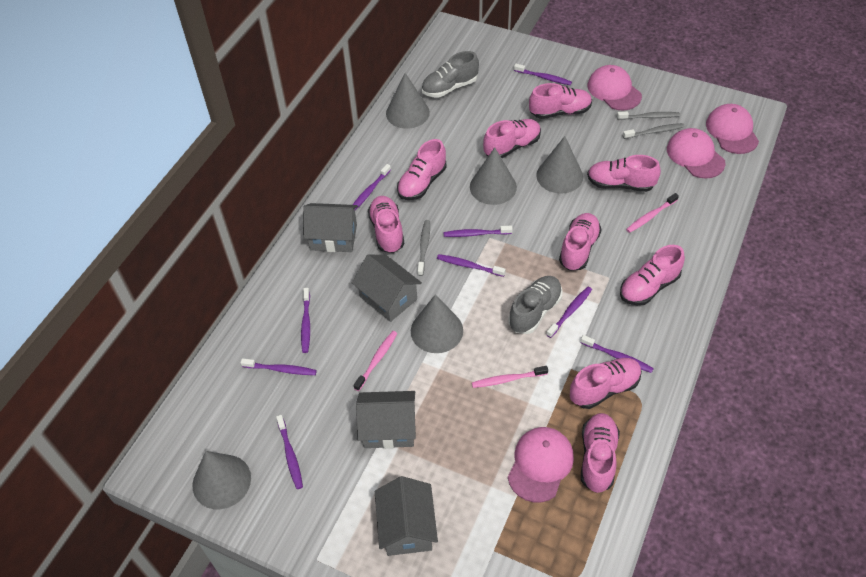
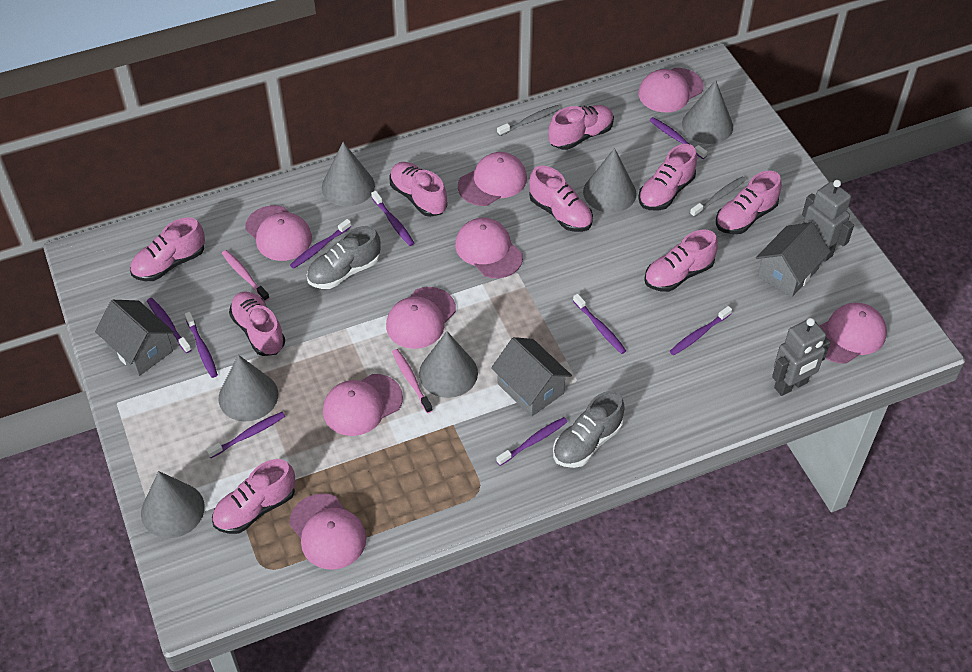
grey cone: 5 -> 6
grey house: 4 -> 3
grey robot: 0 -> 2
grey toothbrush: 3 -> 2
pink cap: 4 -> 8
pink toothbrush: 3 -> 2

